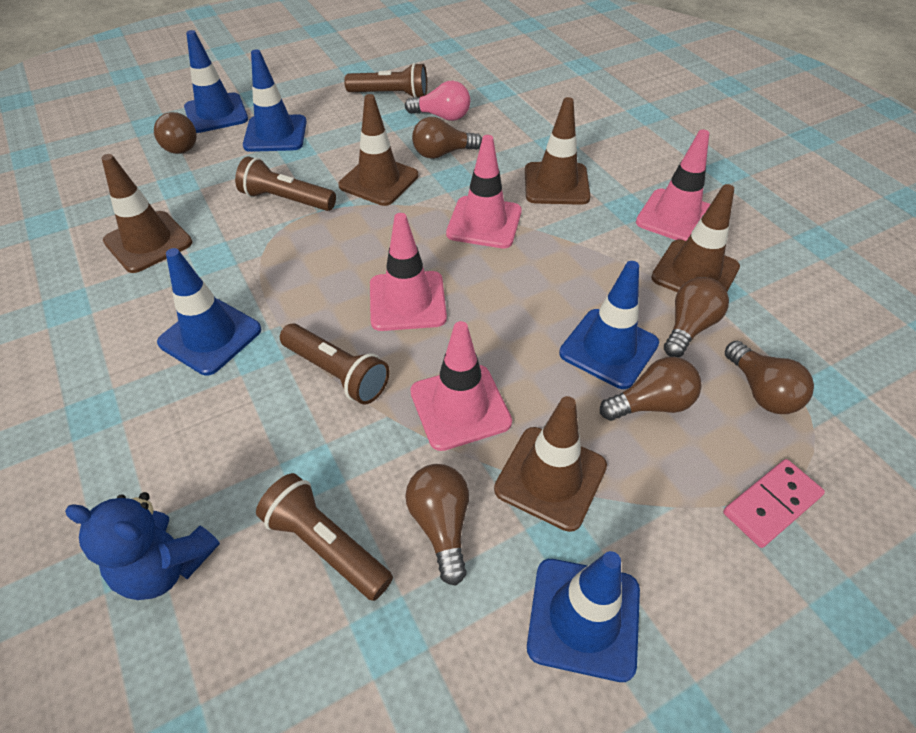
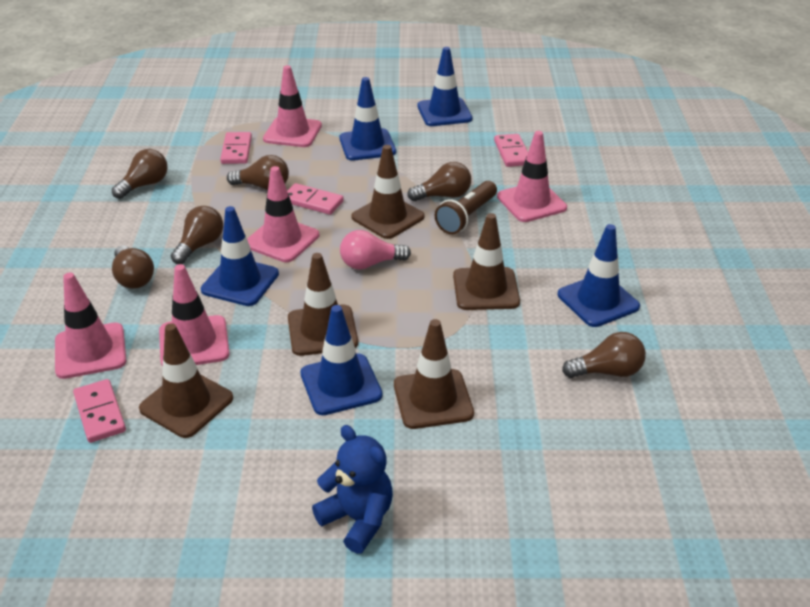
brown flashlight: 4 -> 1
pink domino: 1 -> 4
pink traffic cone: 4 -> 5

